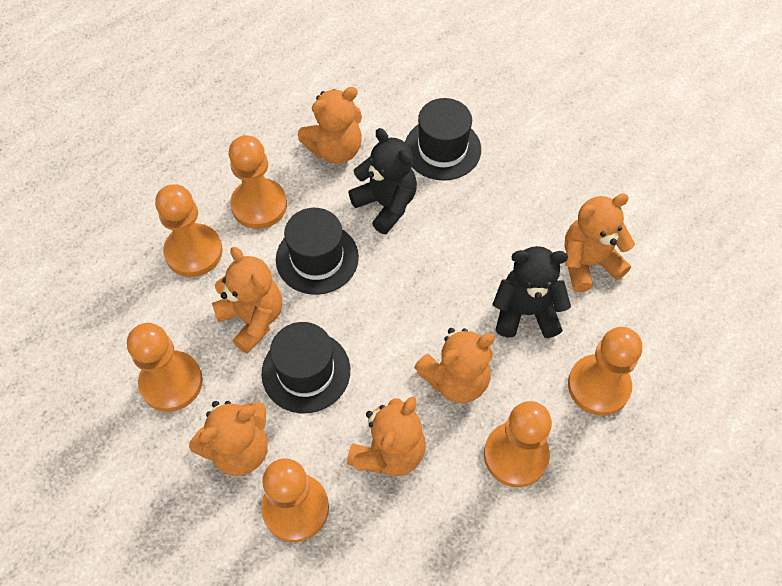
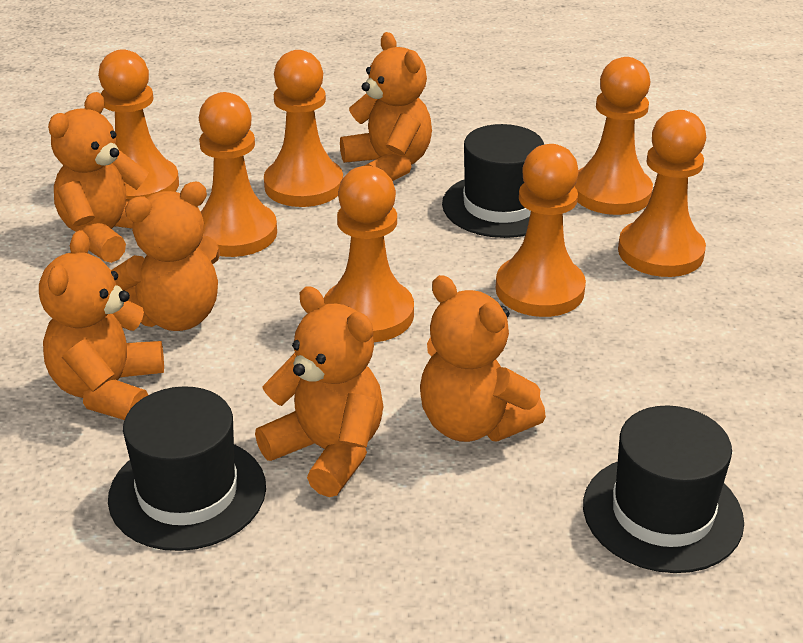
black teddy bear: 2 -> 0
orange pawn: 6 -> 7

